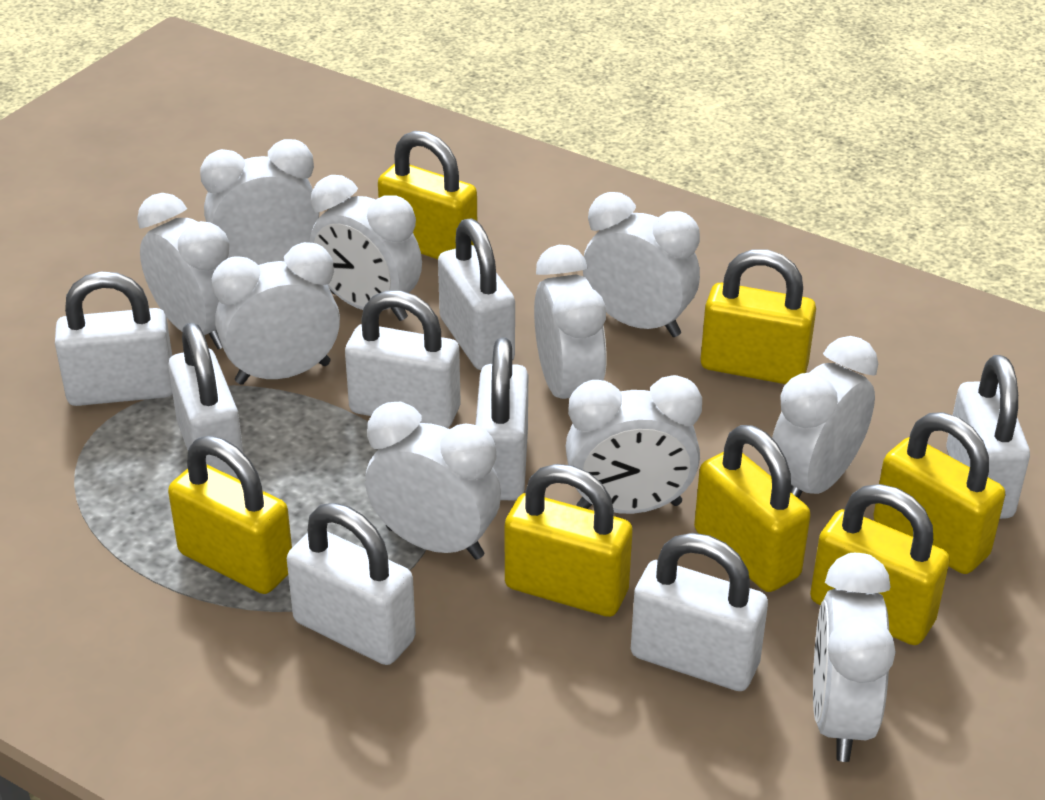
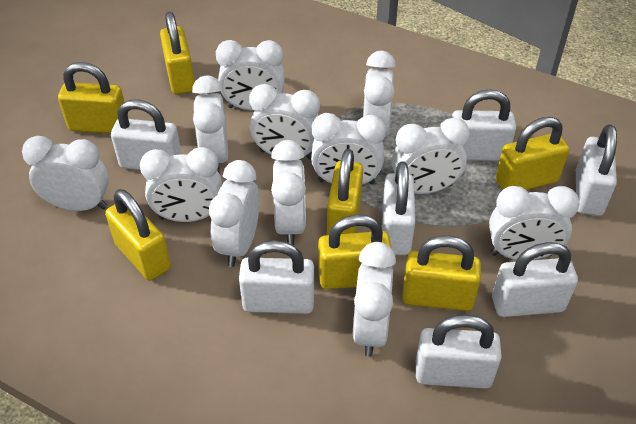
white clock: 10 -> 12
white padlock: 8 -> 7

